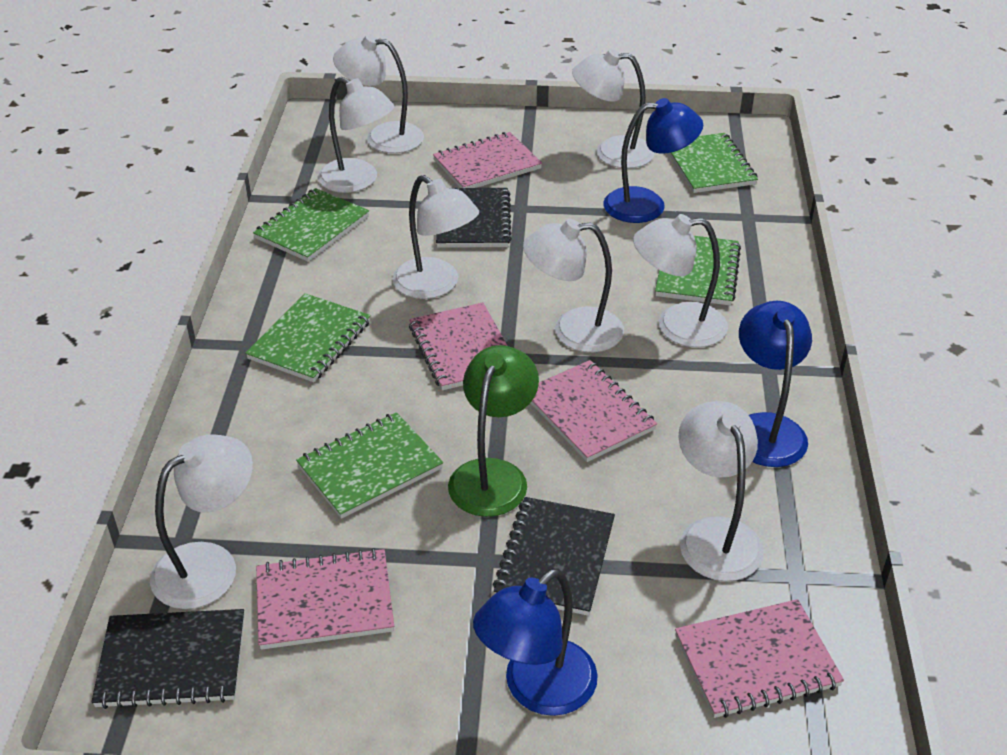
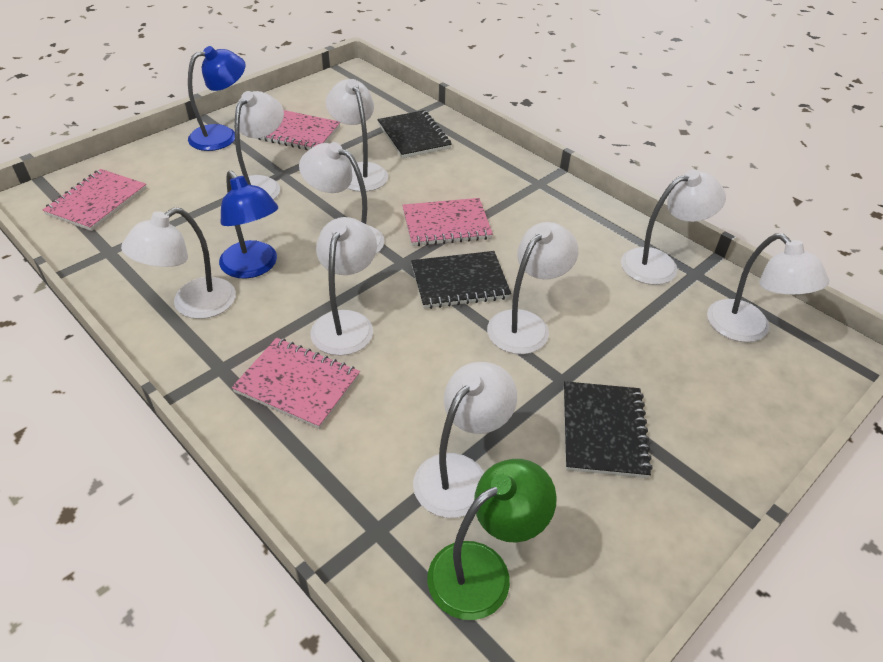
blue lamp: 3 -> 2
green notebook: 5 -> 0
pink notebook: 5 -> 4
white lamp: 8 -> 9

